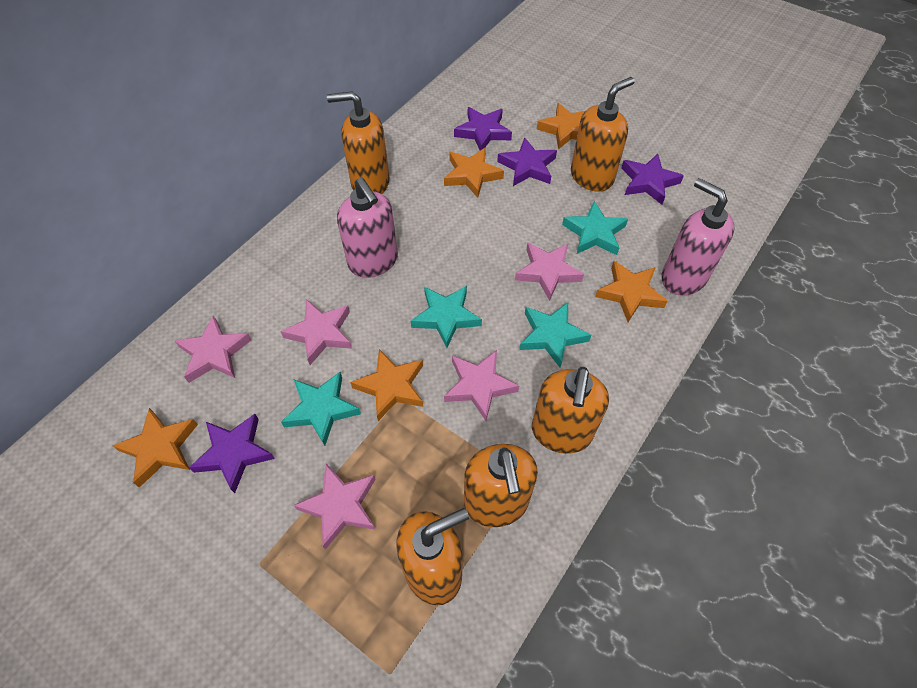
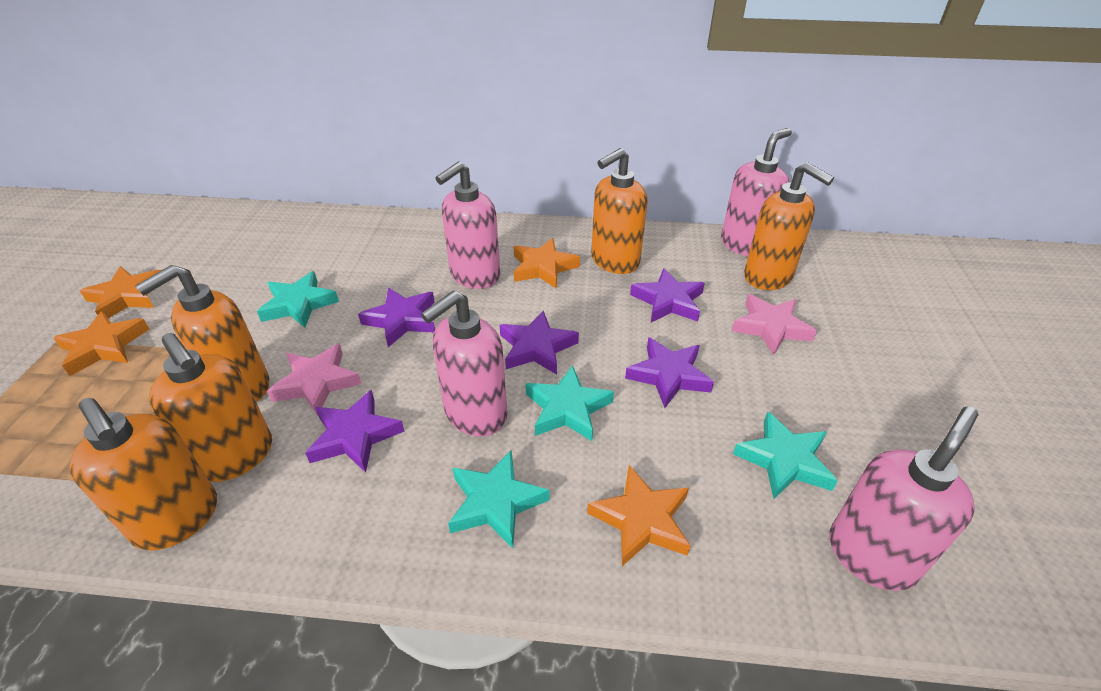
orange star: 5 -> 4
pink soap dispenser: 2 -> 4
pink star: 5 -> 2
purple star: 4 -> 5

